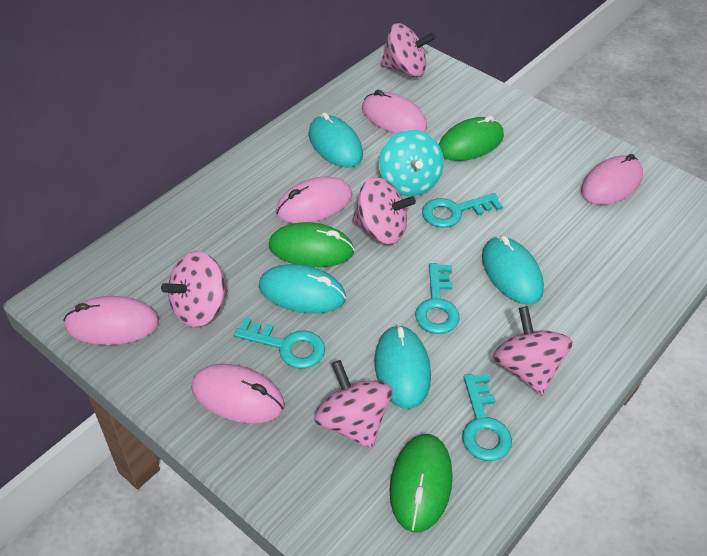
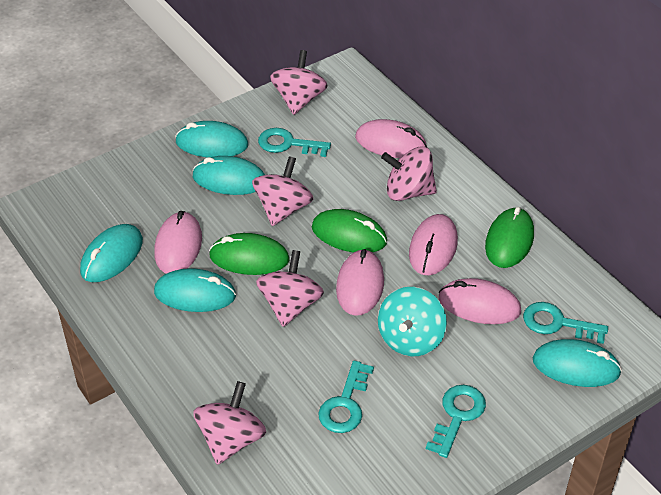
turquoise mouse: 4 -> 5

